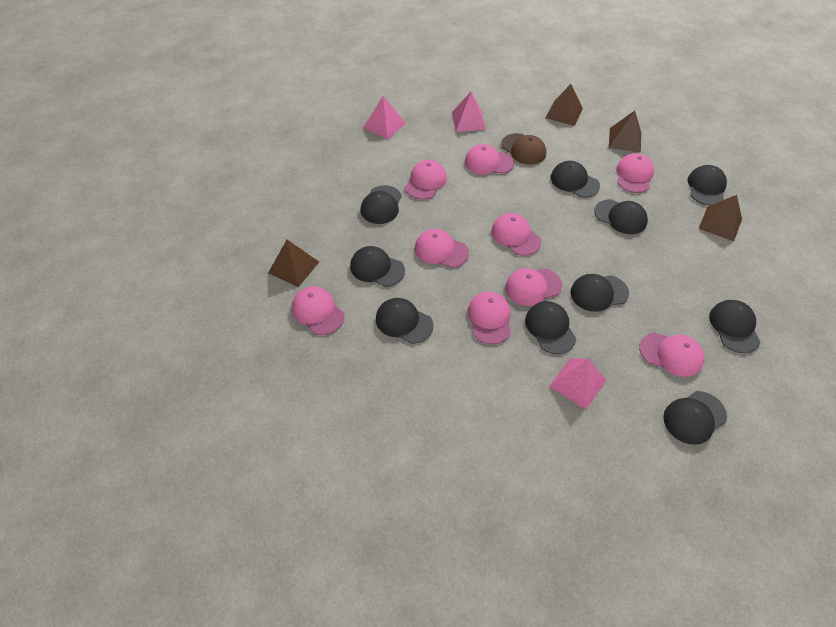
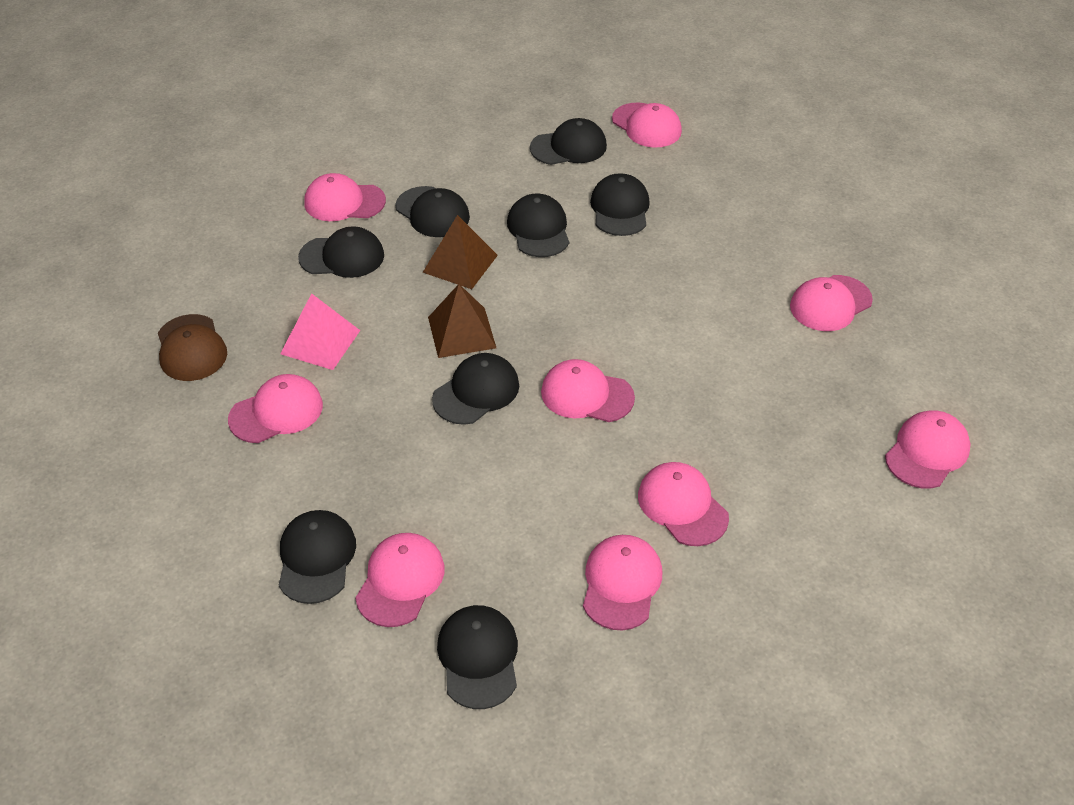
black cap: 10 -> 8
brown pyramid: 4 -> 2
pink pyramid: 3 -> 1

